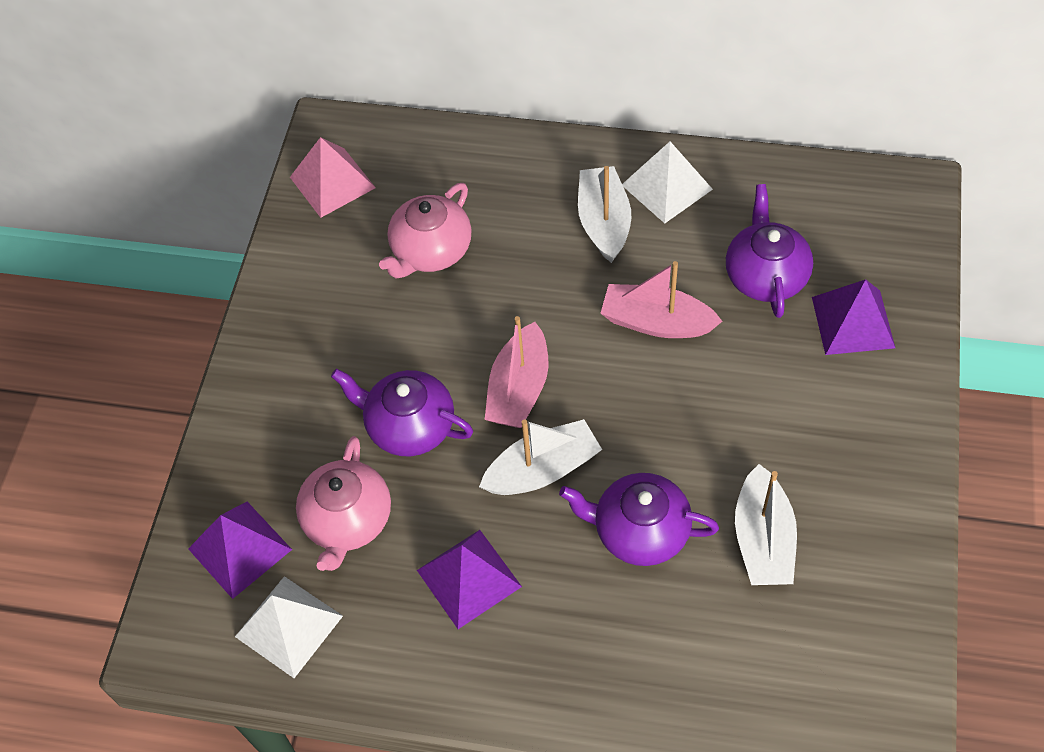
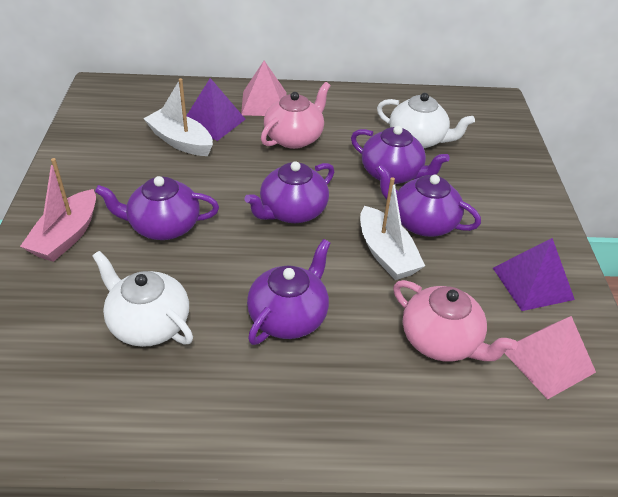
pink boat: 2 -> 1
pink pyramid: 1 -> 2
purple pyramid: 3 -> 2
purple teapot: 3 -> 5
white boat: 3 -> 2
white pyramid: 2 -> 0
white teapot: 0 -> 2

